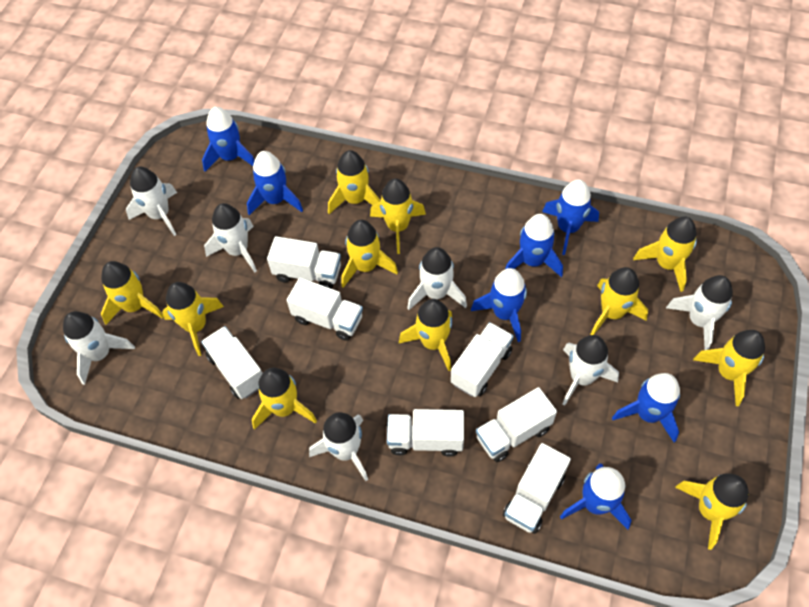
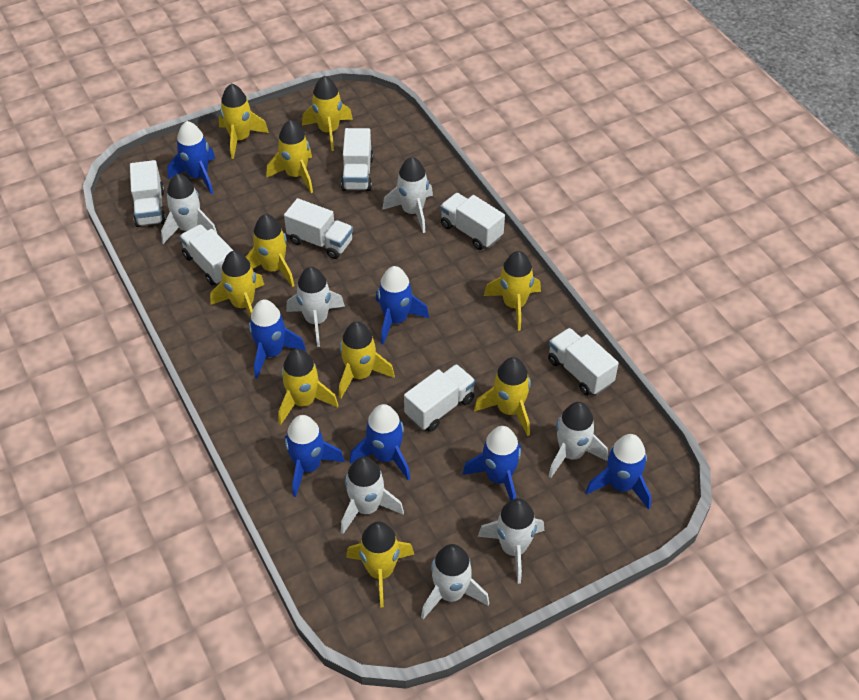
yellow rocket: 11 -> 10

